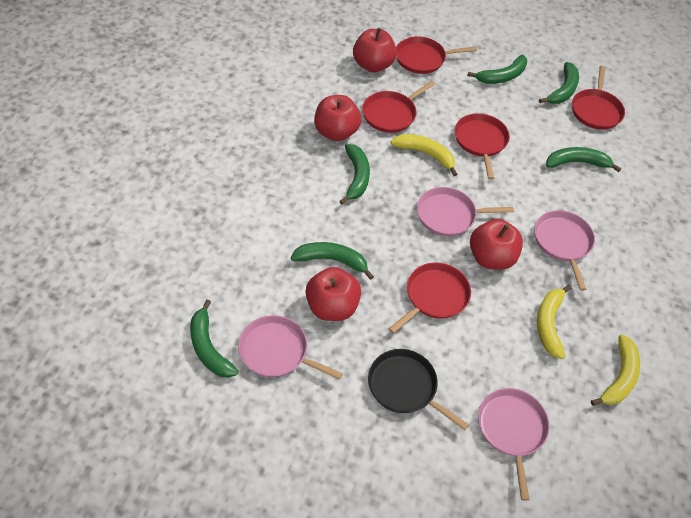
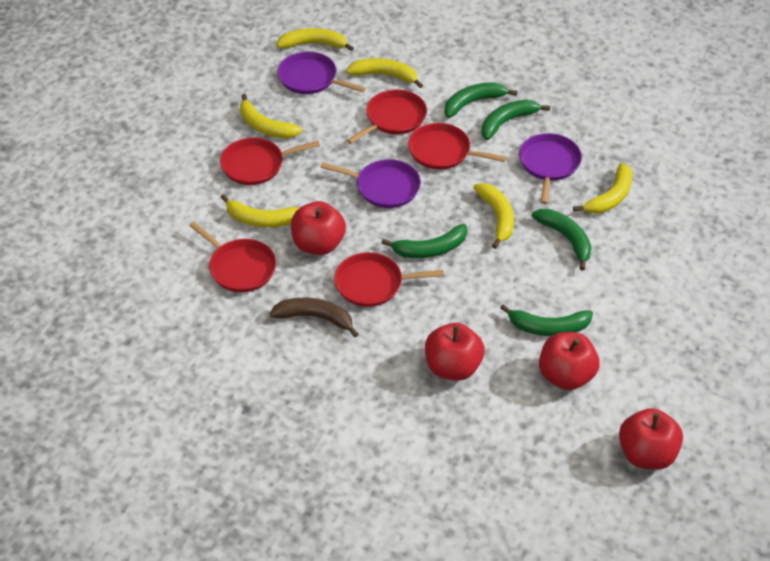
black pan: 1 -> 0
brown banana: 0 -> 1
green banana: 6 -> 5
pink pan: 4 -> 0
purple pan: 0 -> 3
yellow banana: 3 -> 6

